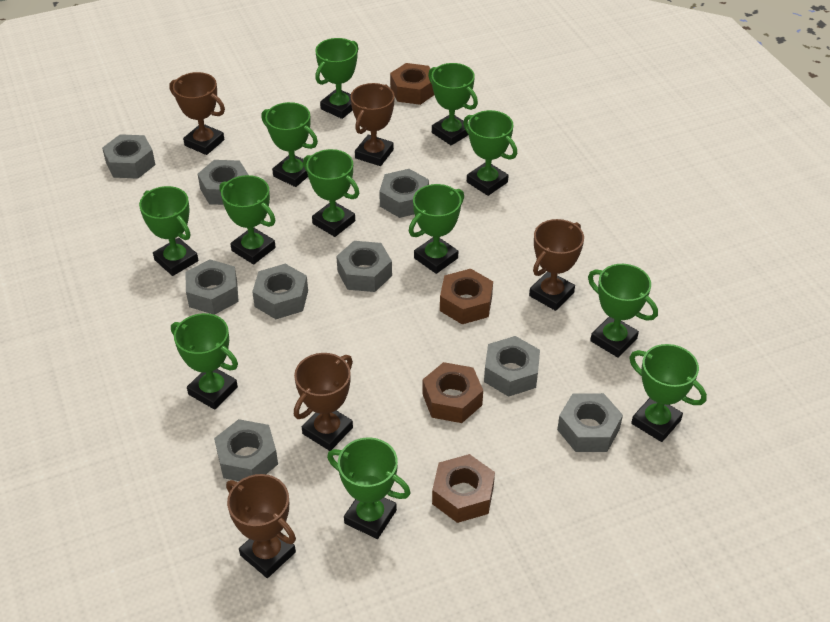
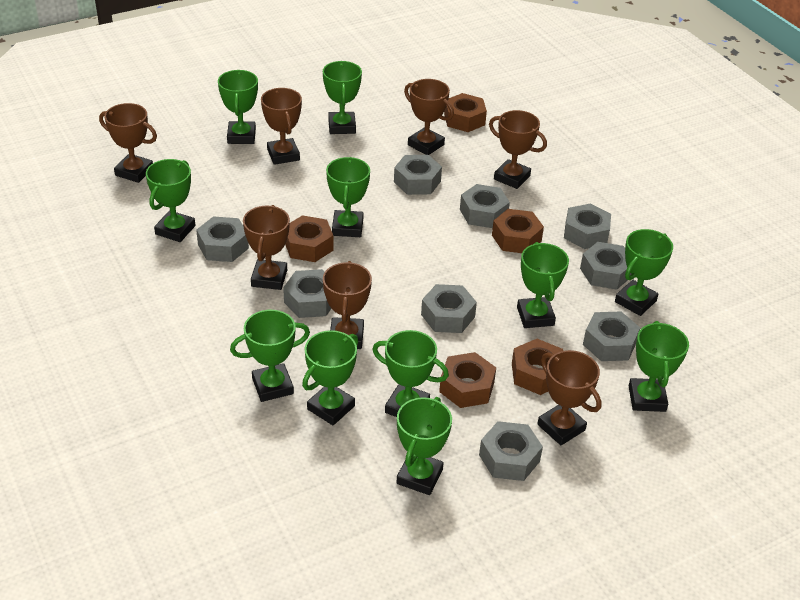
brown nut: 4 -> 5
brown trophy: 5 -> 7
green trophy: 12 -> 11

